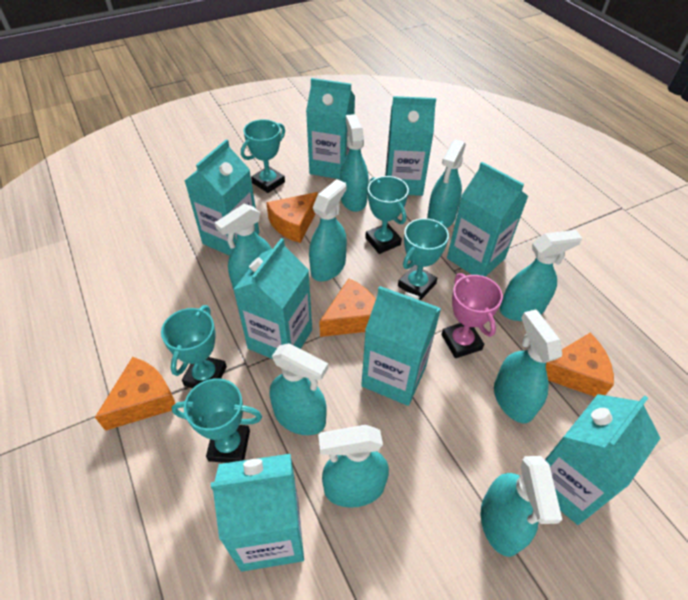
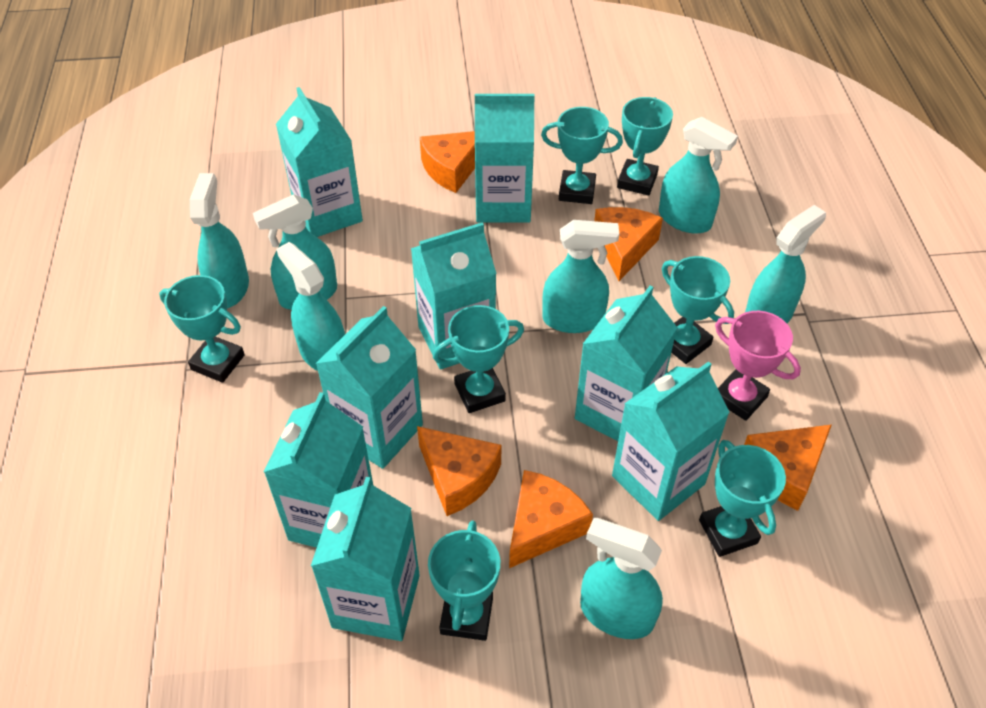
orange cheese: 4 -> 5
turquoise spray bottle: 9 -> 7
turquoise trophy: 5 -> 7

